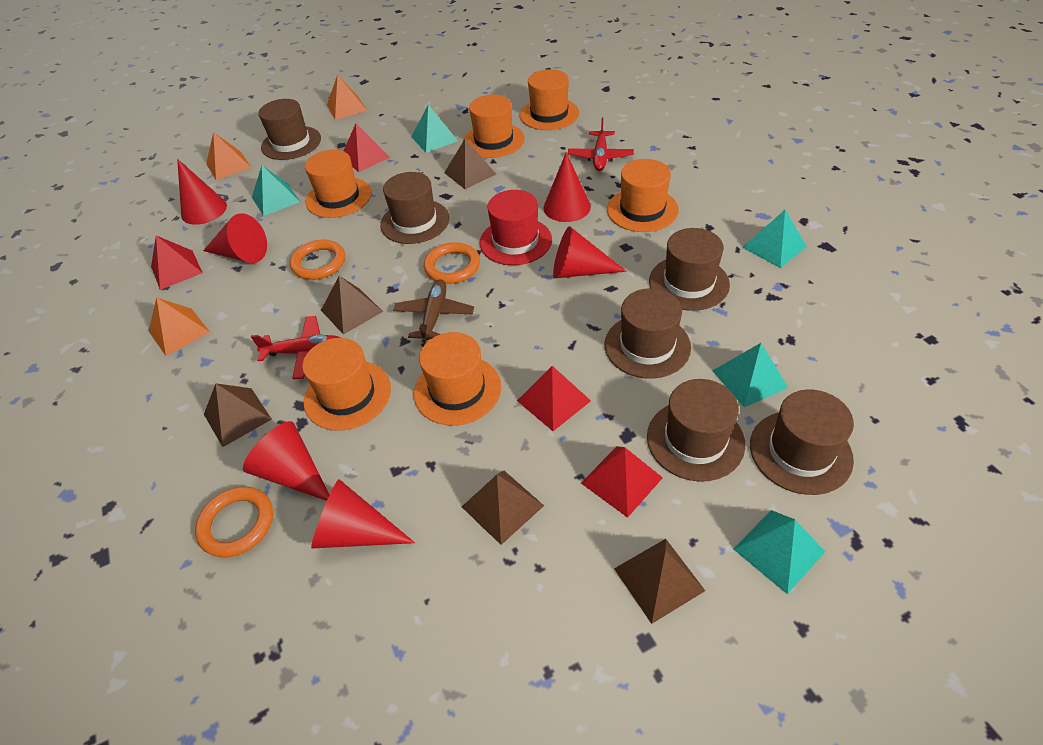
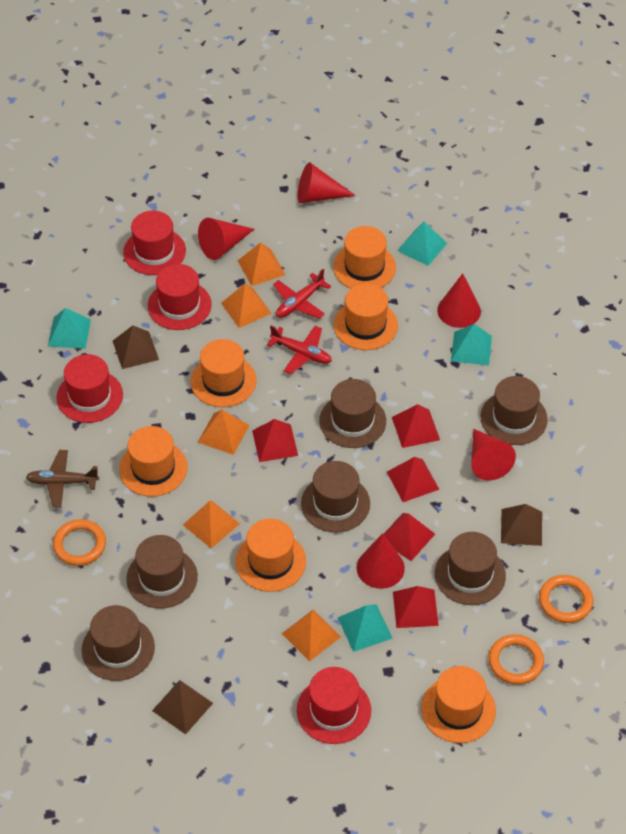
brown pyramid: 5 -> 3
orange pyramid: 3 -> 5
red cone: 6 -> 5
red hat: 1 -> 4
red pyramid: 4 -> 5
turquoise pyramid: 5 -> 4

